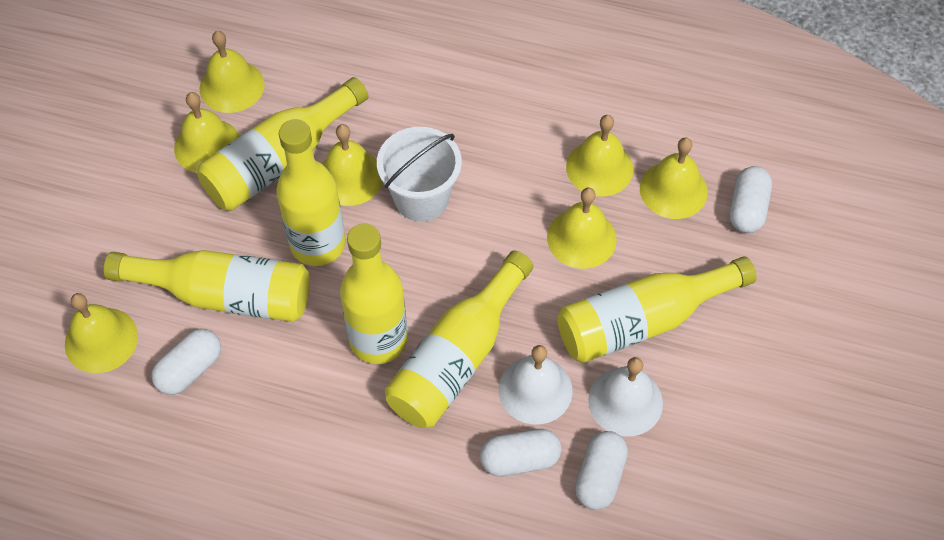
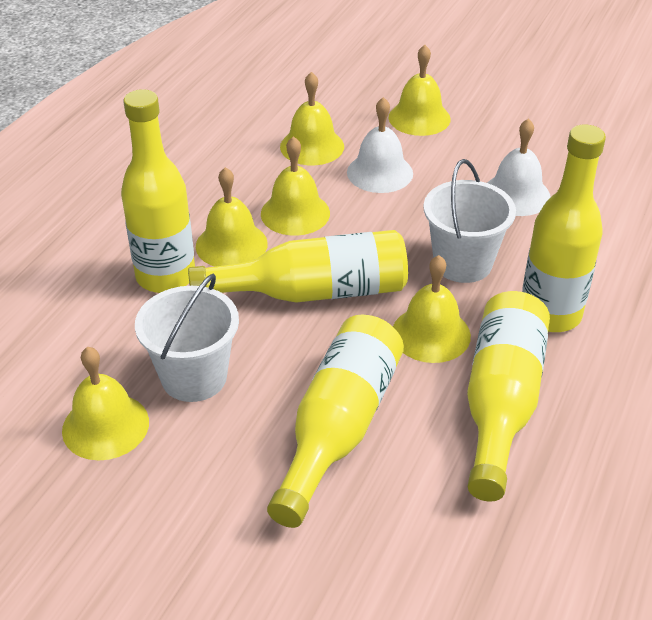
white bucket: 1 -> 2
white capsule: 4 -> 0
yellow bell: 7 -> 6
yellow bottle: 6 -> 5

